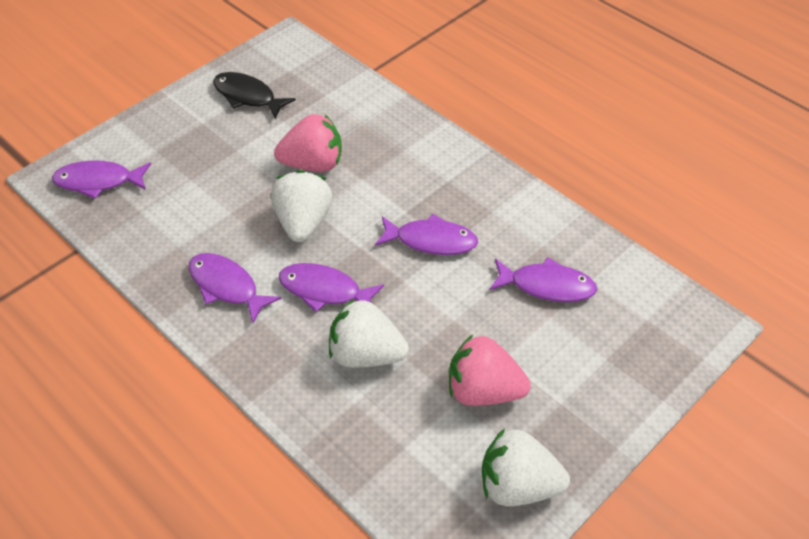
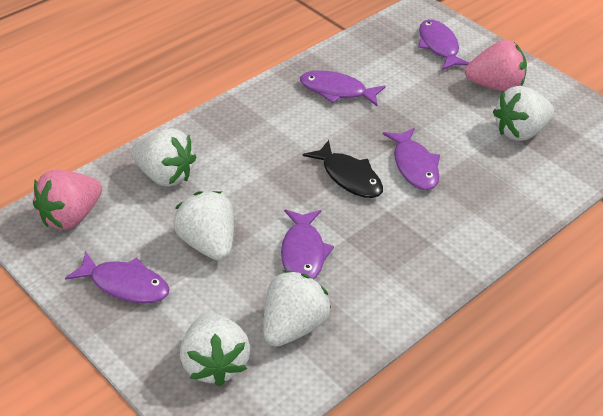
white strawberry: 3 -> 5

